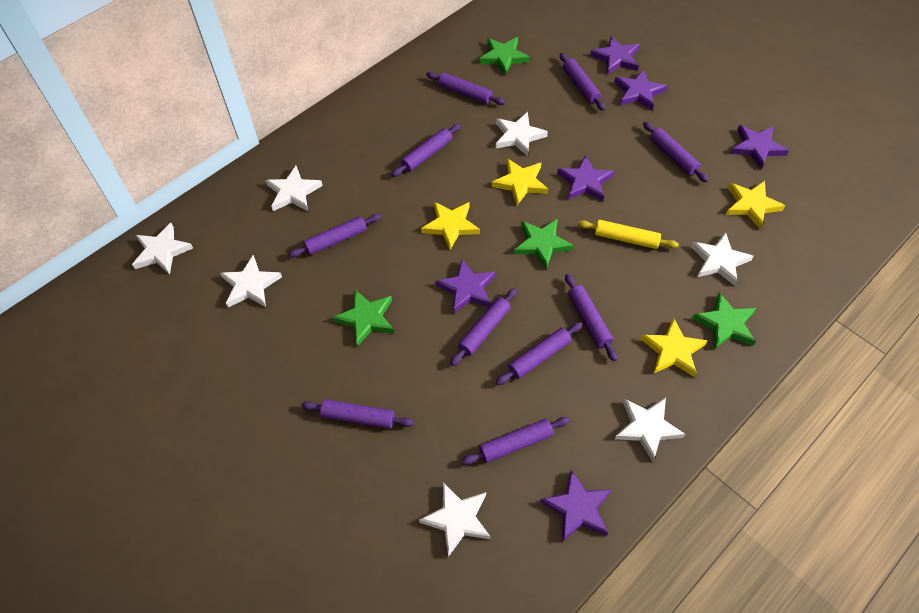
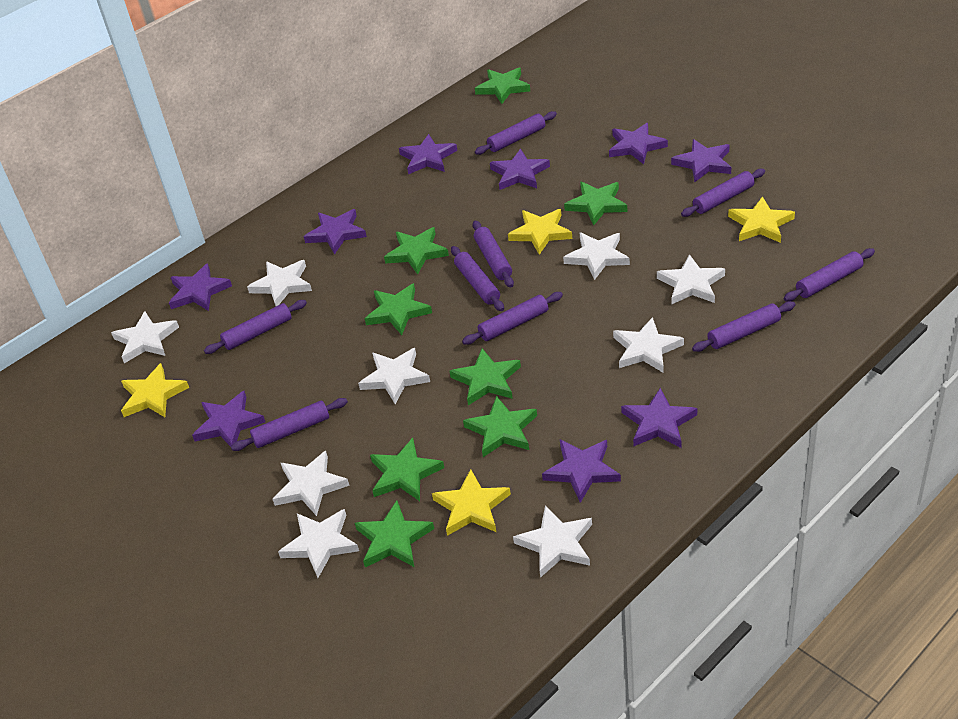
green star: 4 -> 8
purple rolling pin: 10 -> 9
purple star: 6 -> 9
white star: 7 -> 9
yellow rolling pin: 1 -> 0

